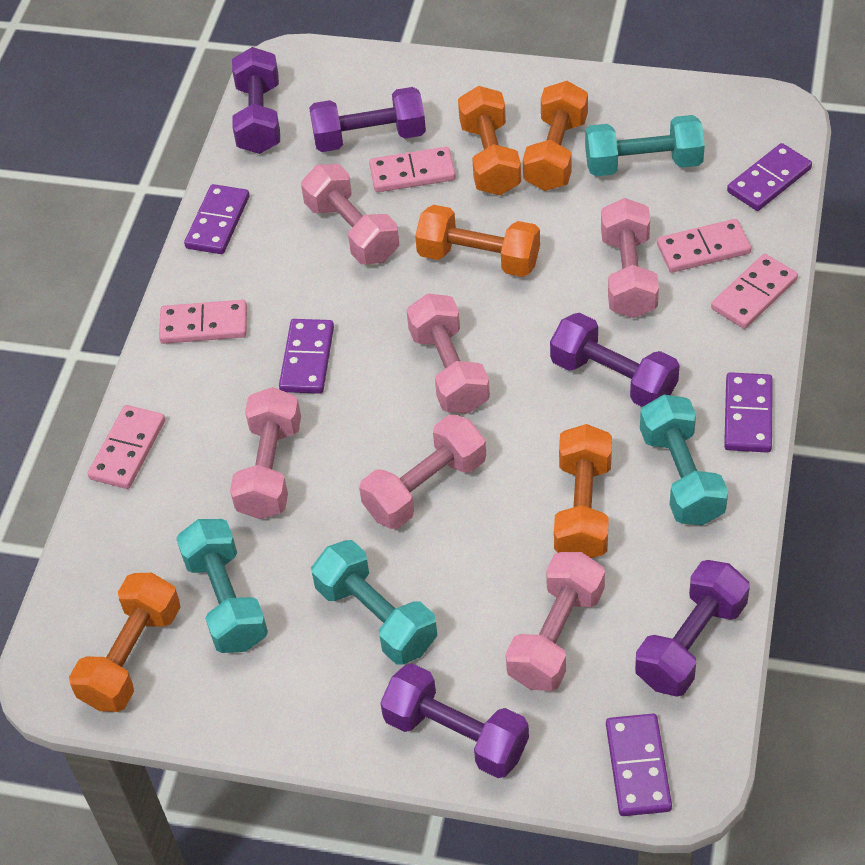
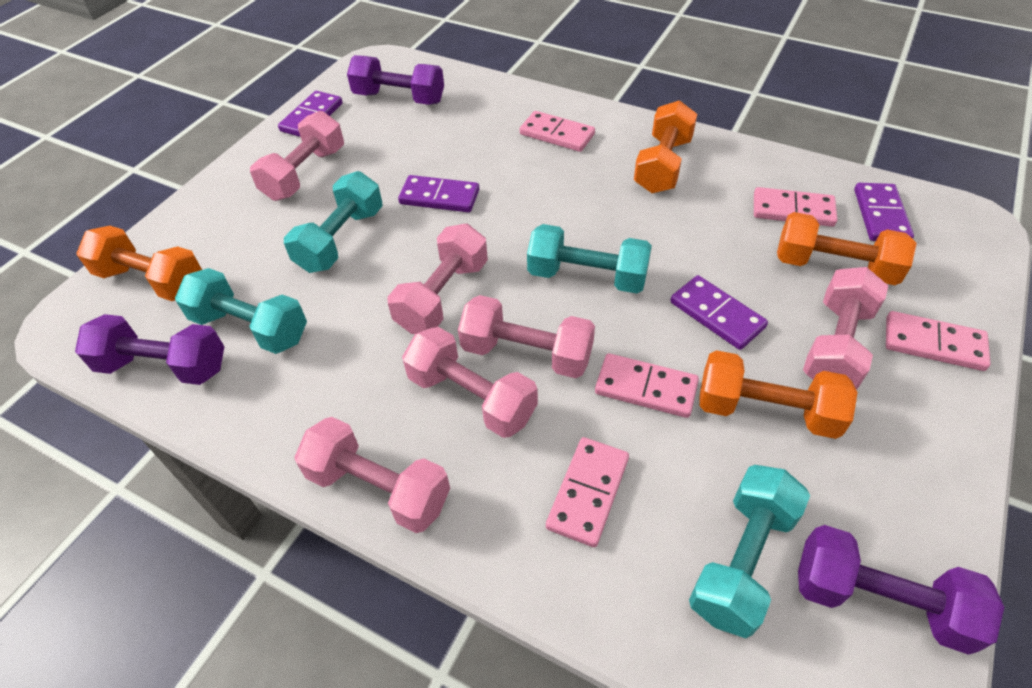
orange dumbbell: 5 -> 4
purple domino: 5 -> 4
purple dumbbell: 5 -> 3

